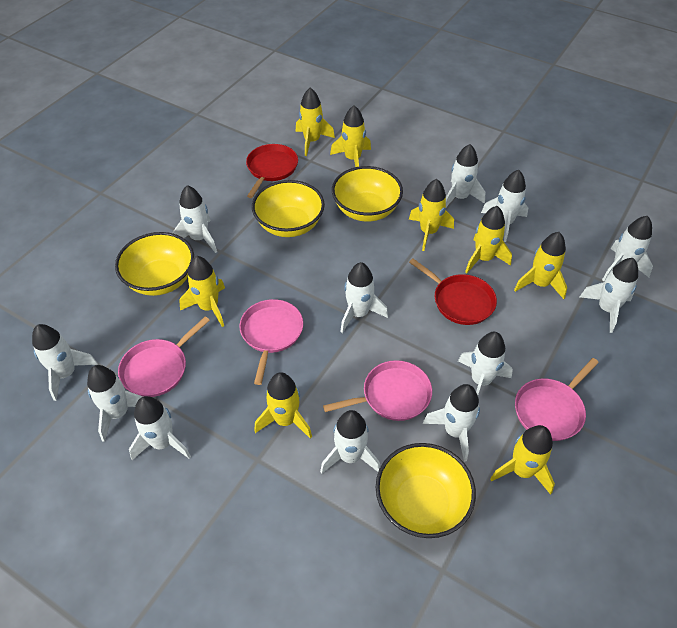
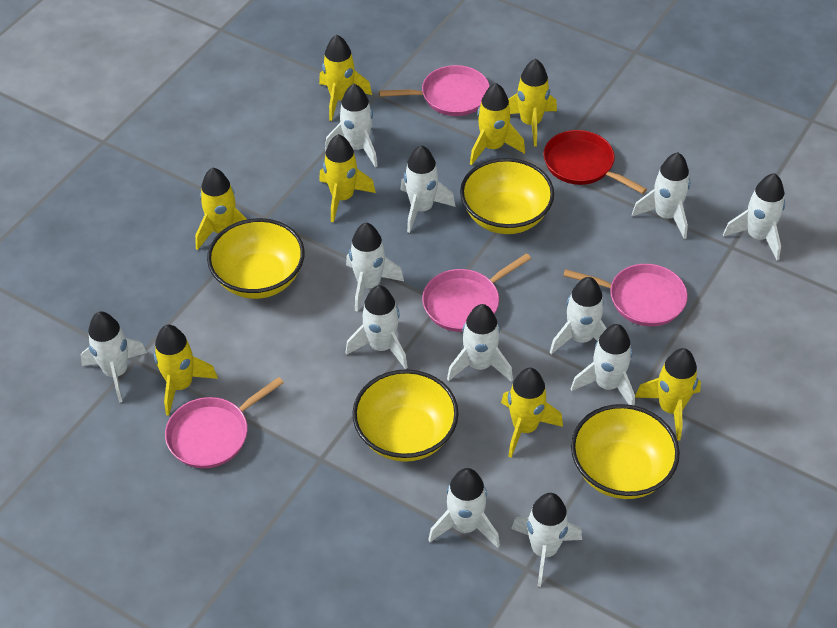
red pan: 2 -> 1

